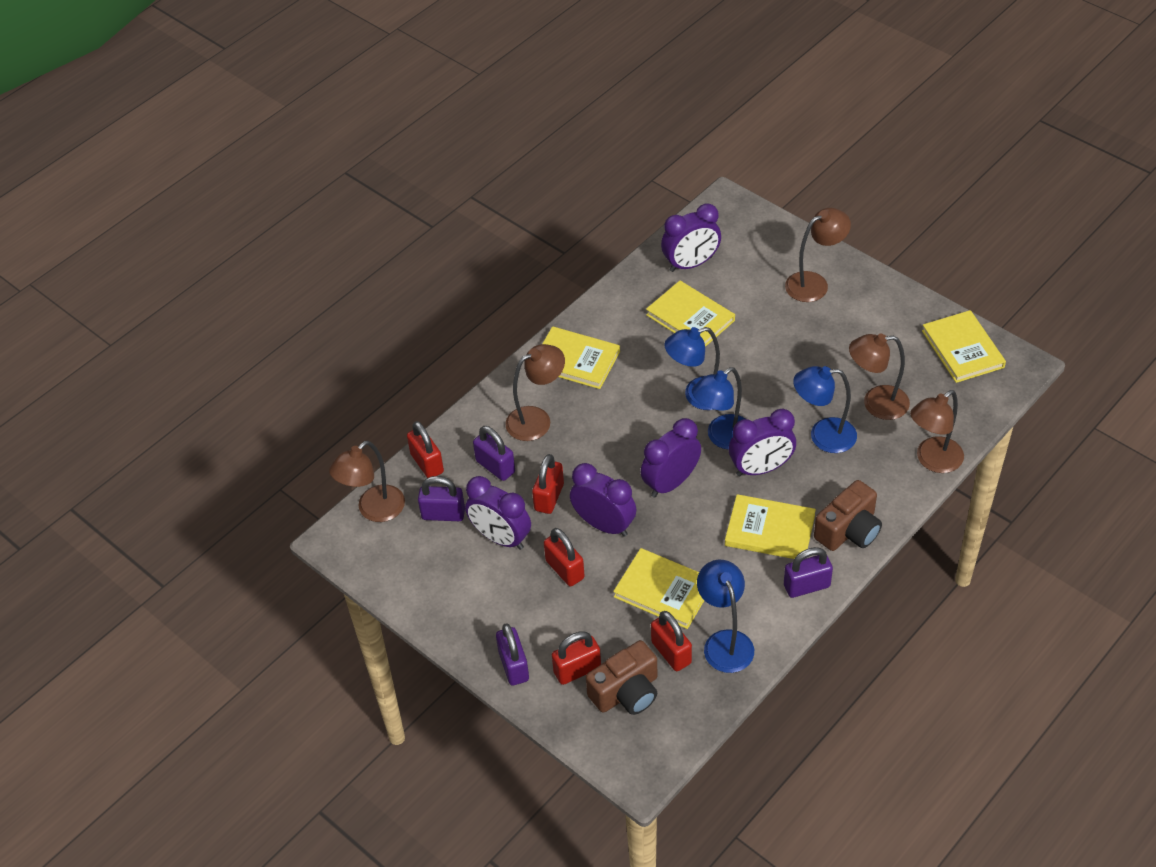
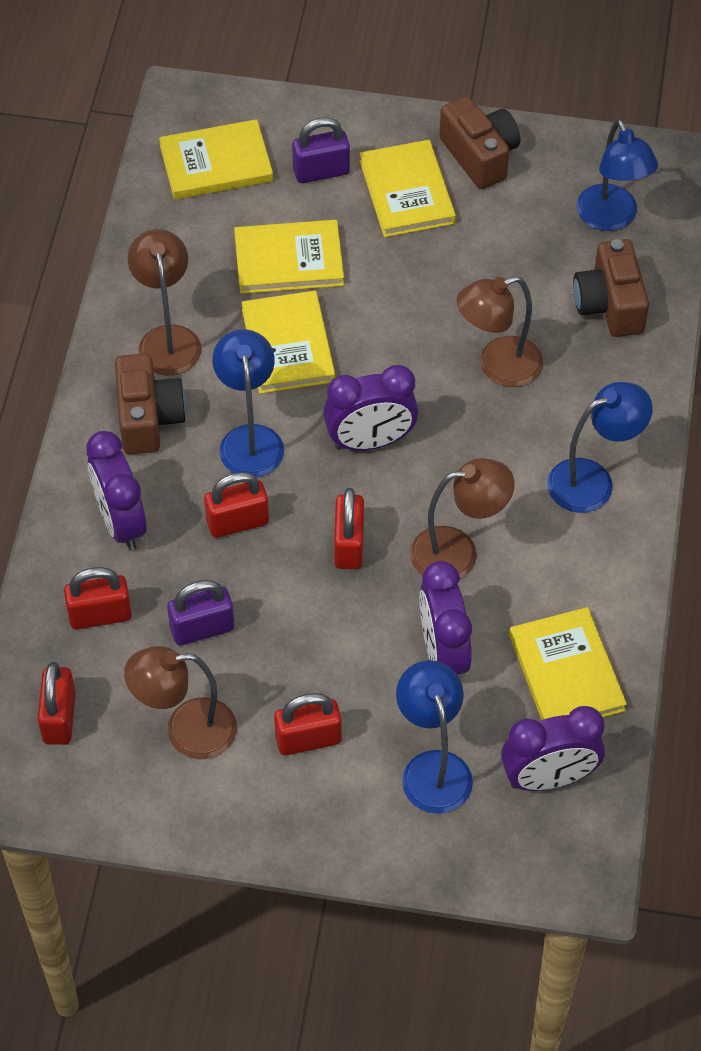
brown camera: 2 -> 3
brown lamp: 5 -> 4
purple clock: 5 -> 4
purple padlock: 4 -> 2

